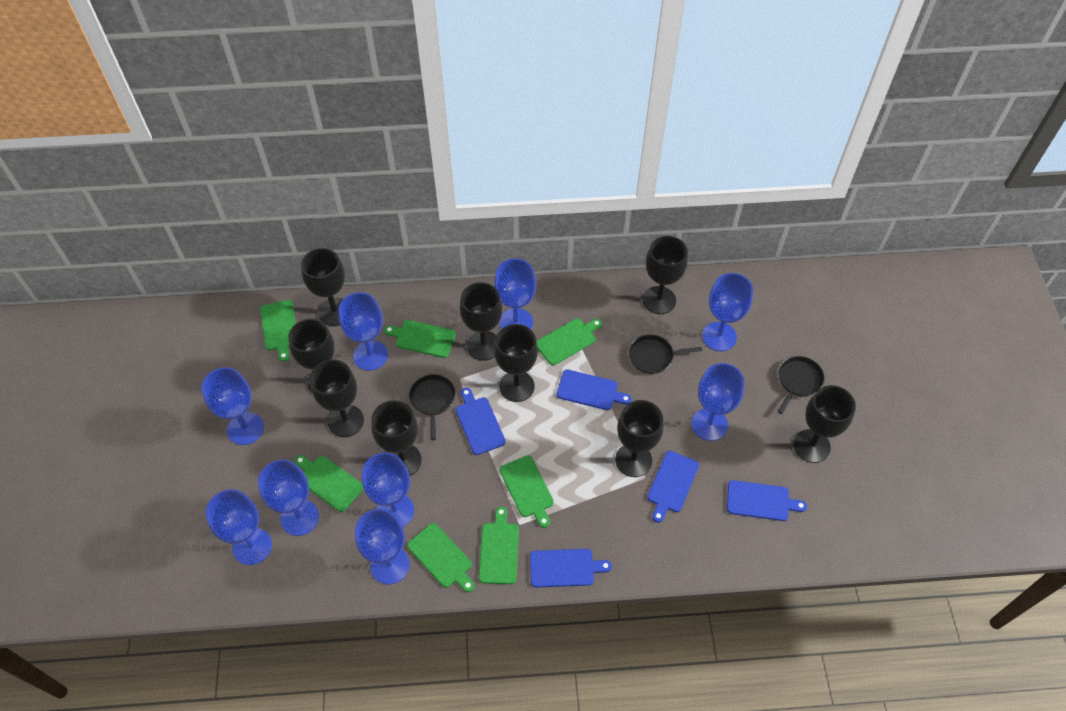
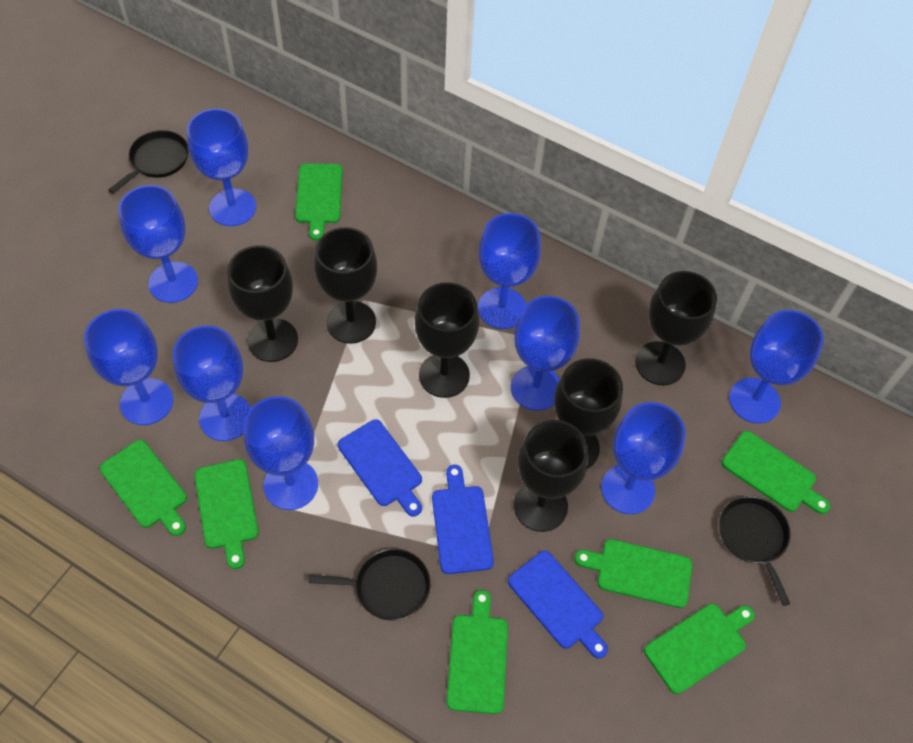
black goblet: 9 -> 6
blue cutting board: 5 -> 3

